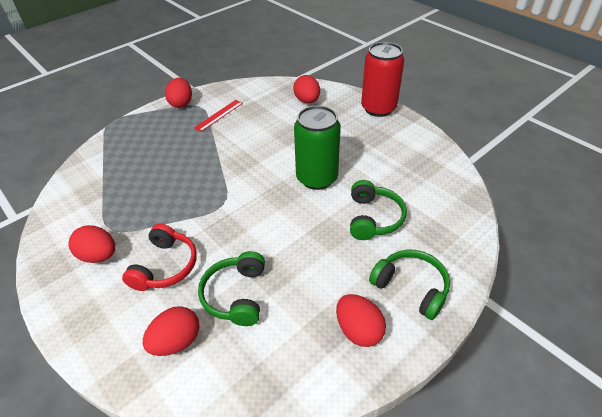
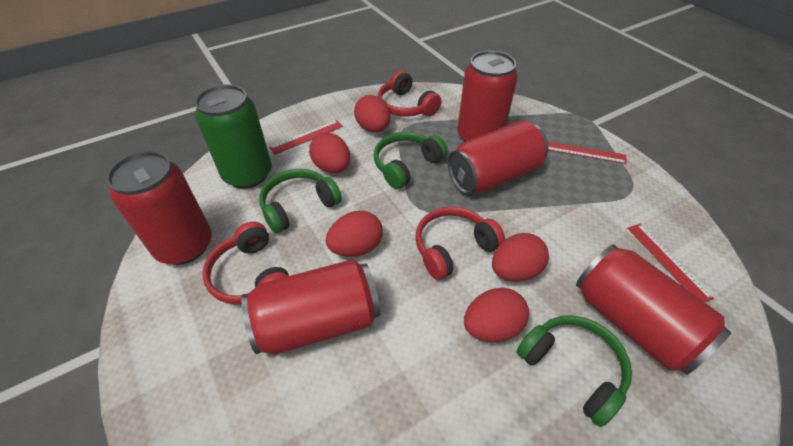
red can: 1 -> 5
red headphones: 1 -> 3
red ruler: 1 -> 3

